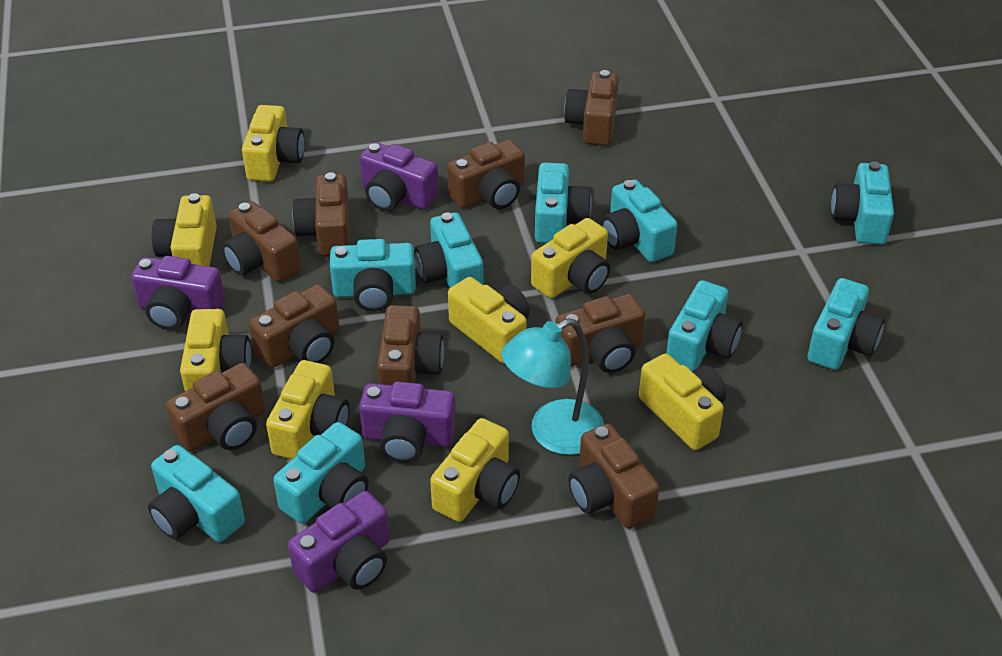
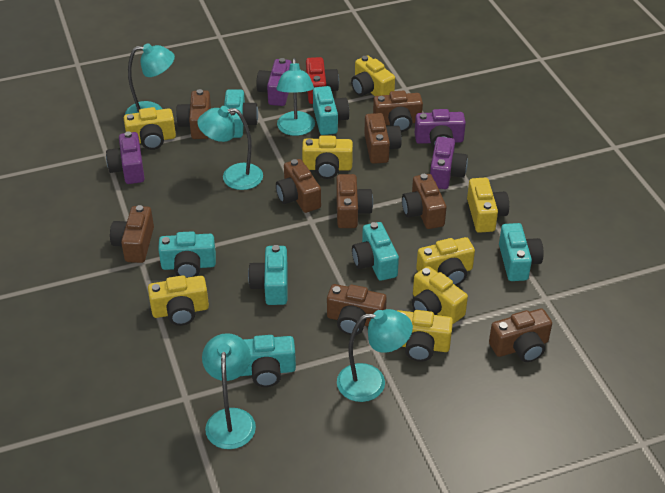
red camera: 0 -> 1
turquoise camera: 9 -> 7
turquoise lamp: 1 -> 5

